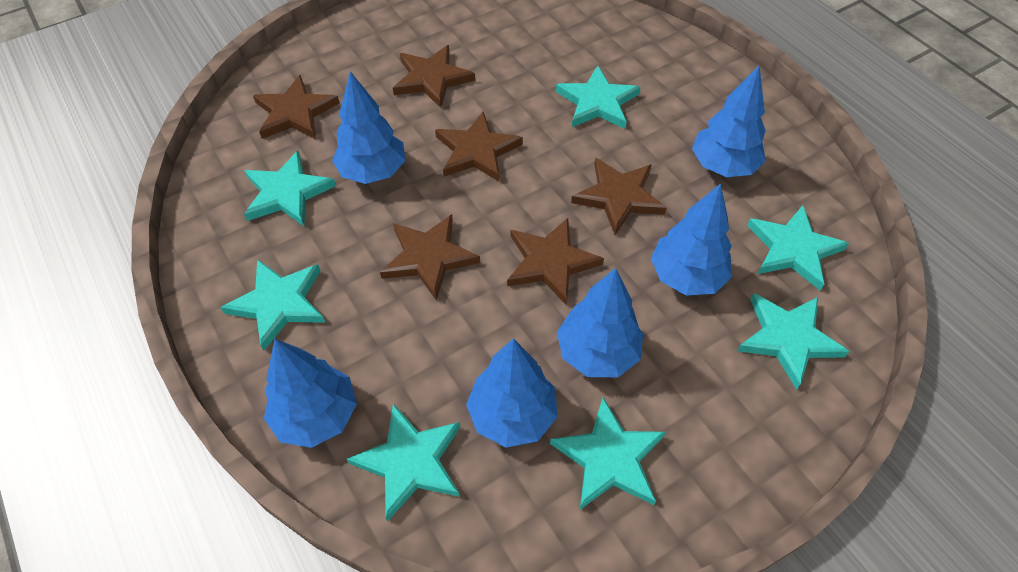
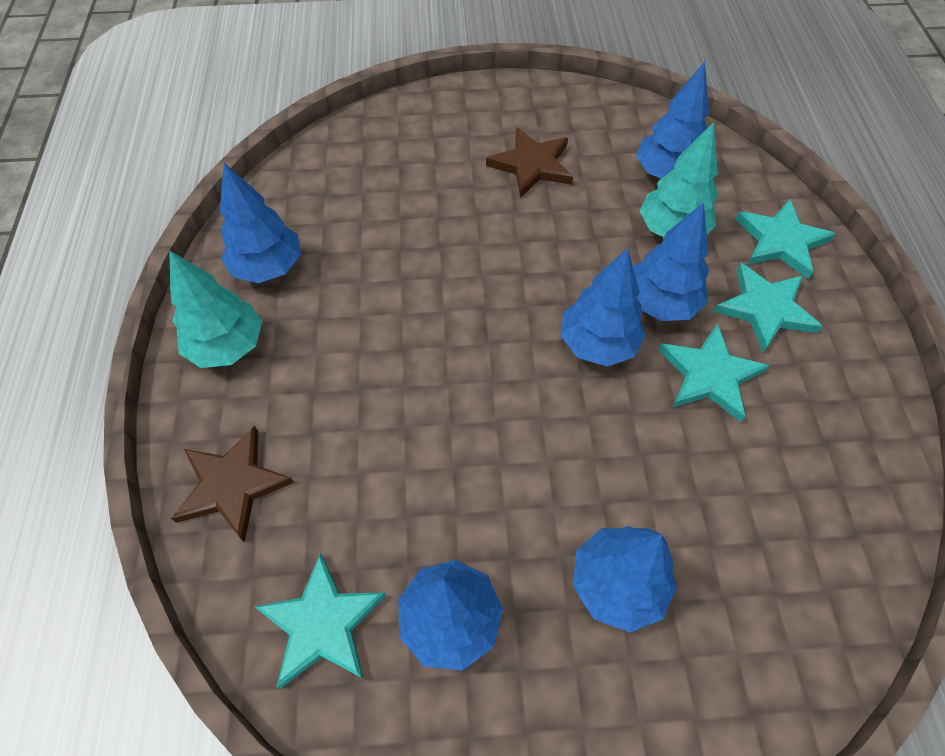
brown star: 6 -> 2
turquoise star: 7 -> 4
turquoise tree: 0 -> 2

